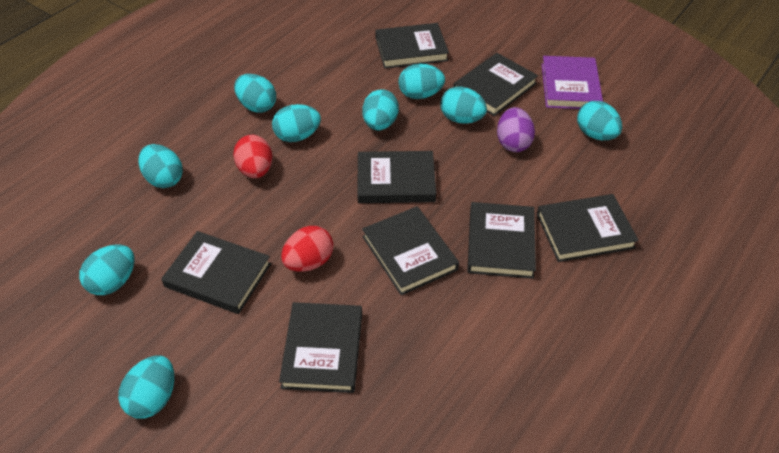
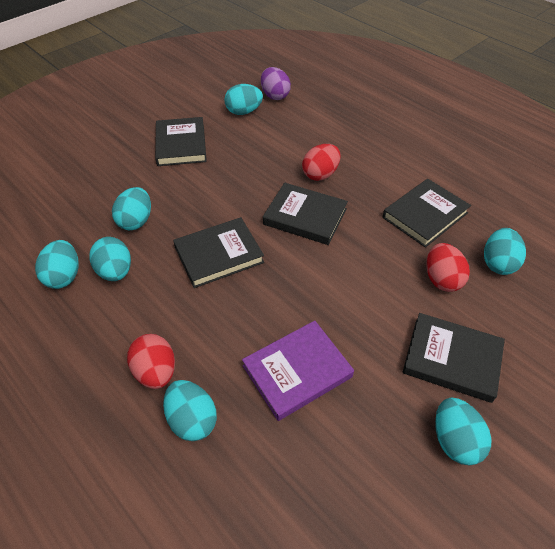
black book: 8 -> 5
red egg: 2 -> 3
turquoise egg: 9 -> 7

